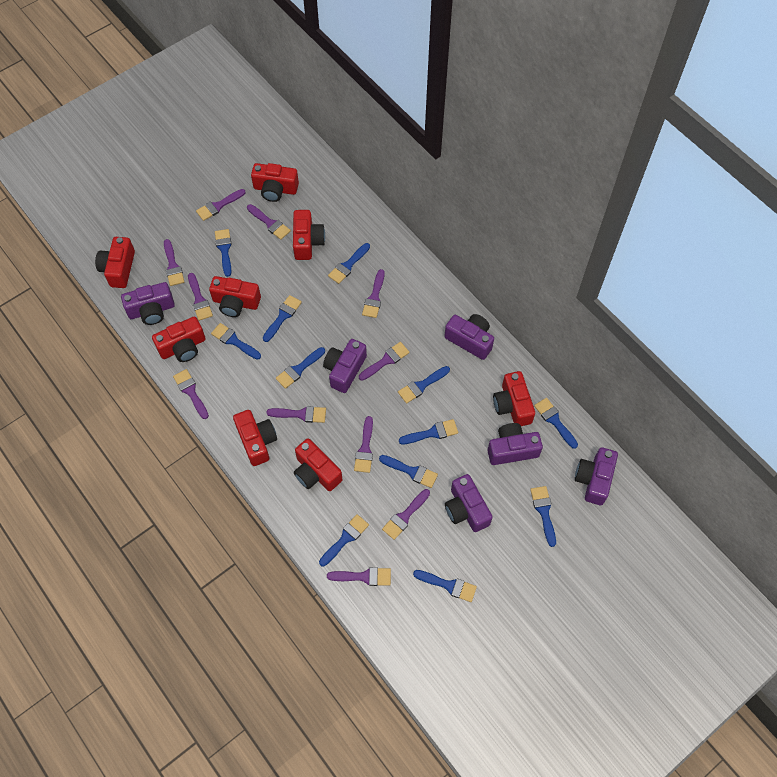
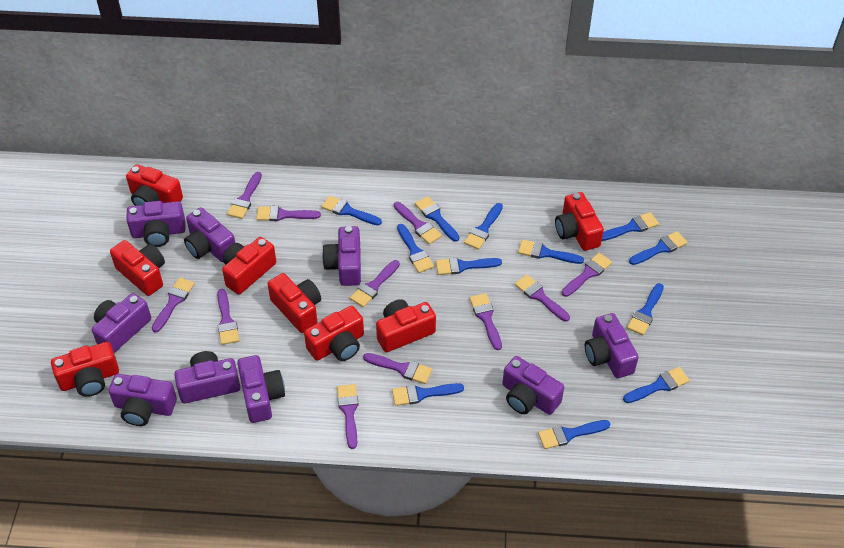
purple camera: 6 -> 9

